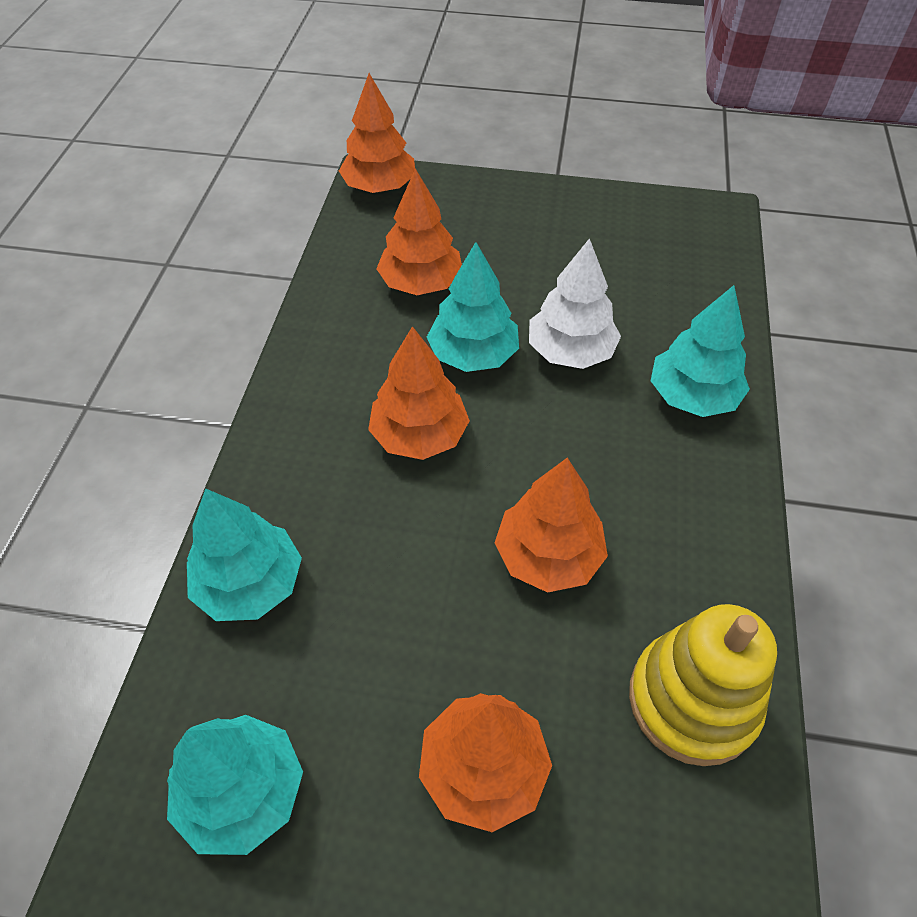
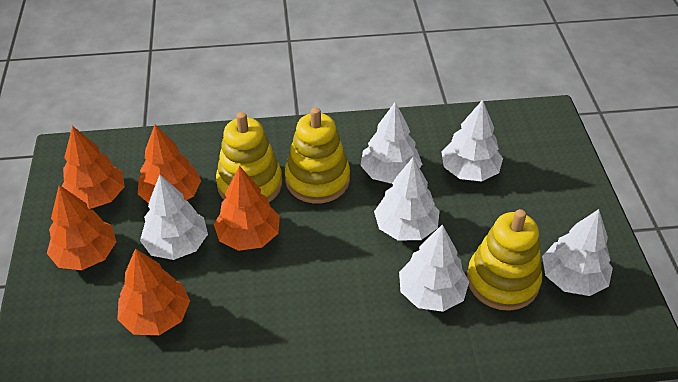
turquoise tree: 4 -> 0
white tree: 1 -> 6
yellow stacking toy: 1 -> 3

